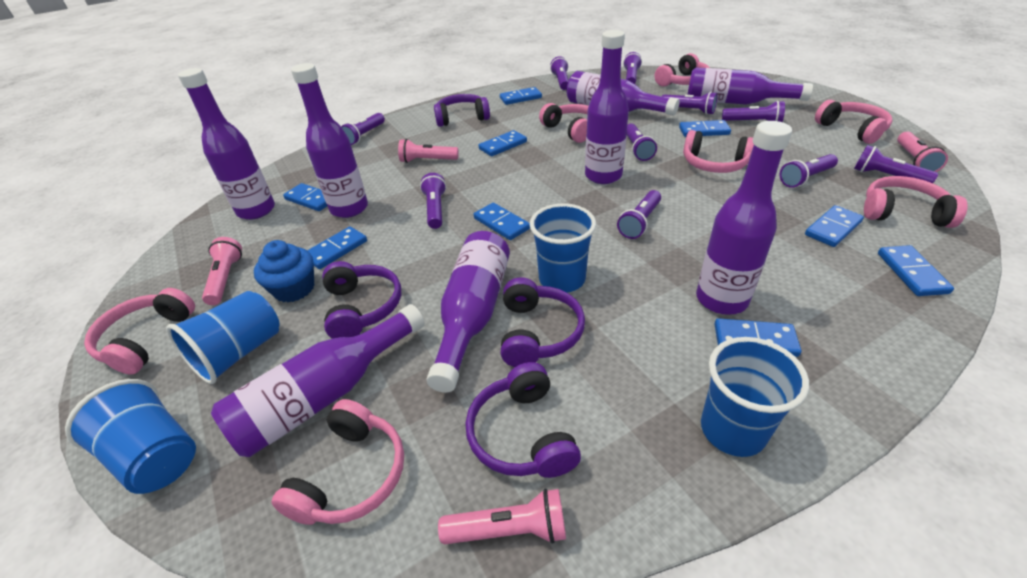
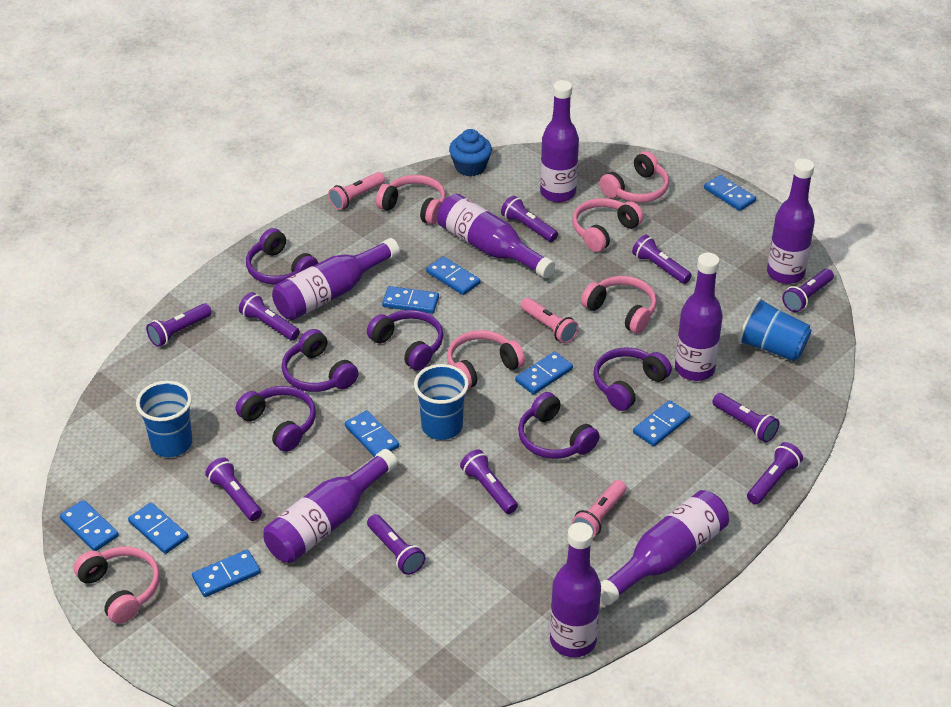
blue cup: 4 -> 3
pink flashlight: 4 -> 3
pink headphones: 7 -> 6
purple headphones: 4 -> 6

